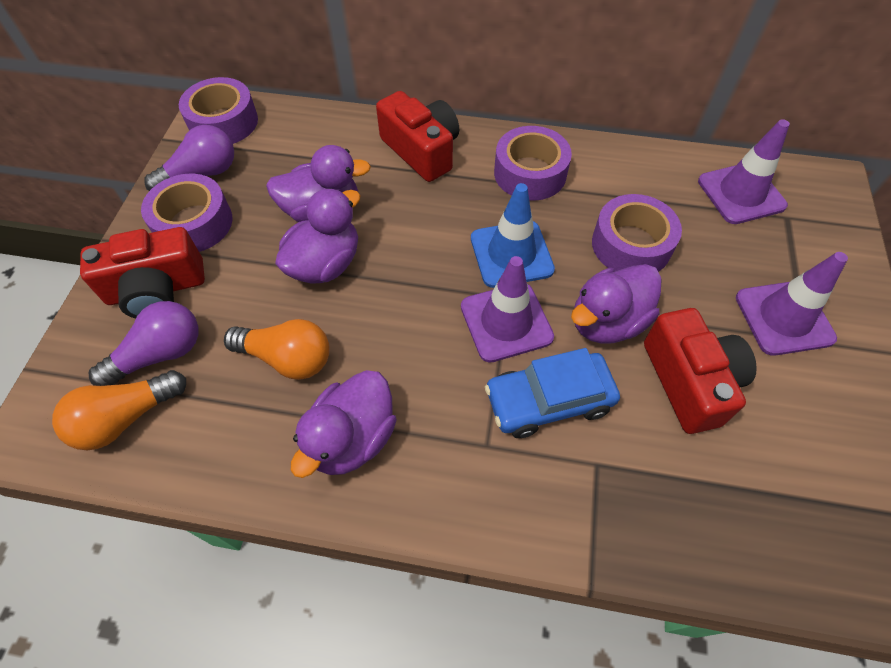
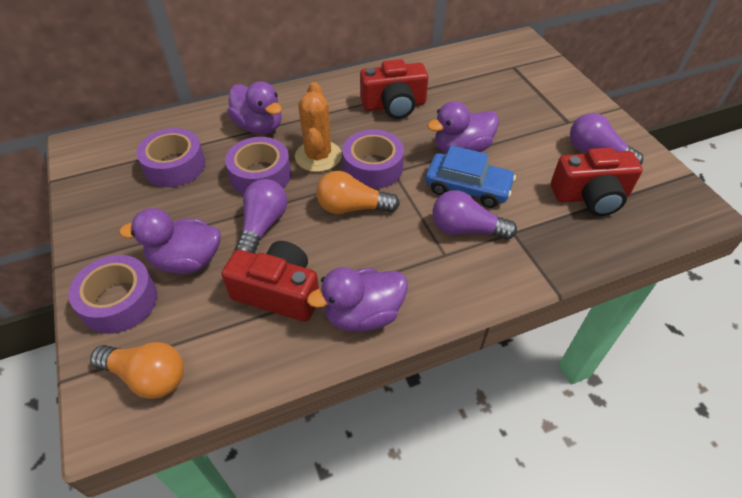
blue traffic cone: 1 -> 0
orange cactus: 0 -> 1
purple light bulb: 2 -> 3
purple traffic cone: 3 -> 0

